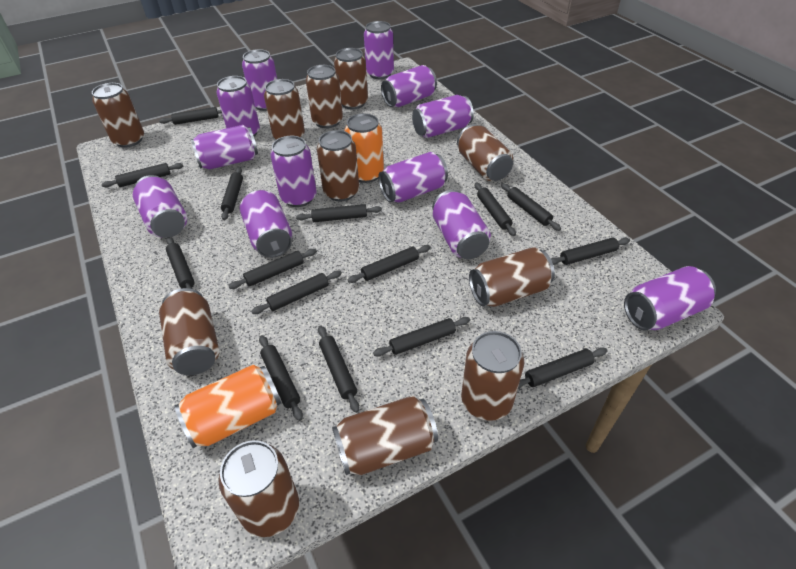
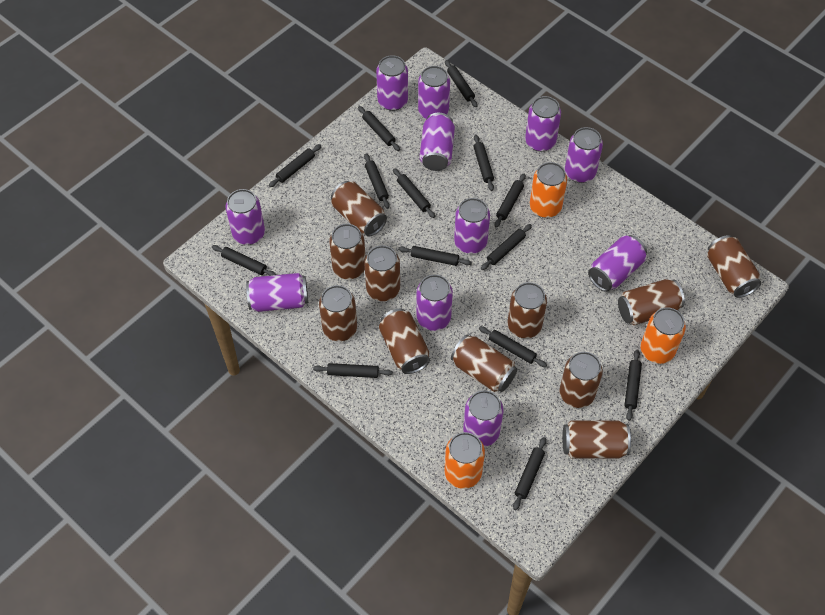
black rolling pin: 15 -> 14
orange can: 2 -> 3
purple can: 12 -> 11

